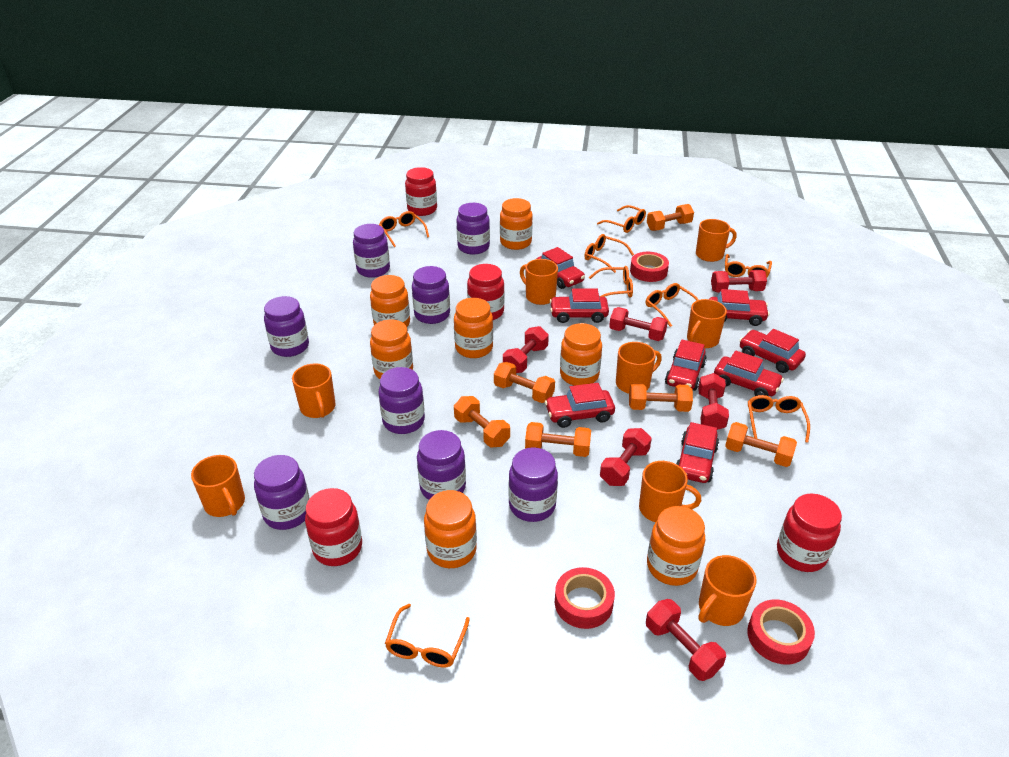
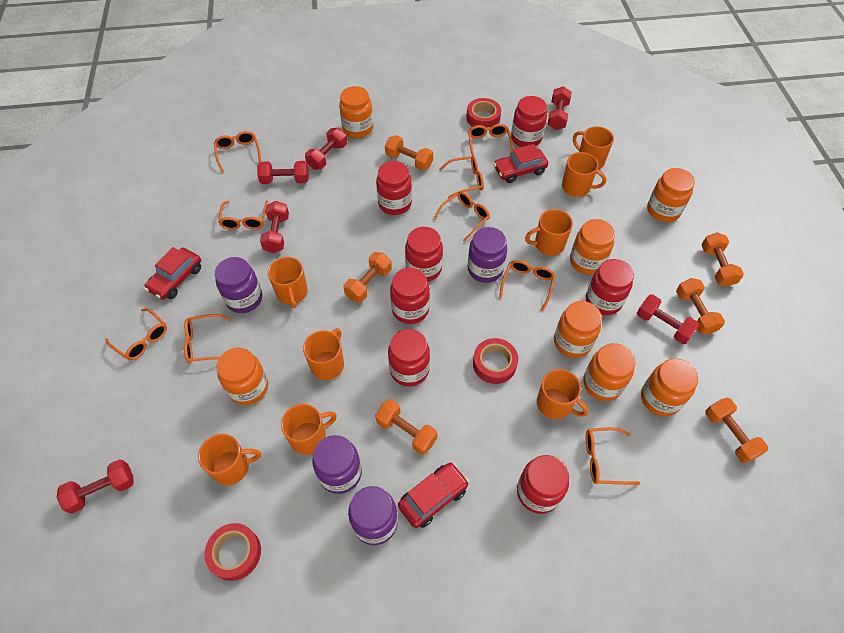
orange glasses: 8 -> 9
purple jar: 8 -> 4
red car: 8 -> 3
red jar: 4 -> 7

